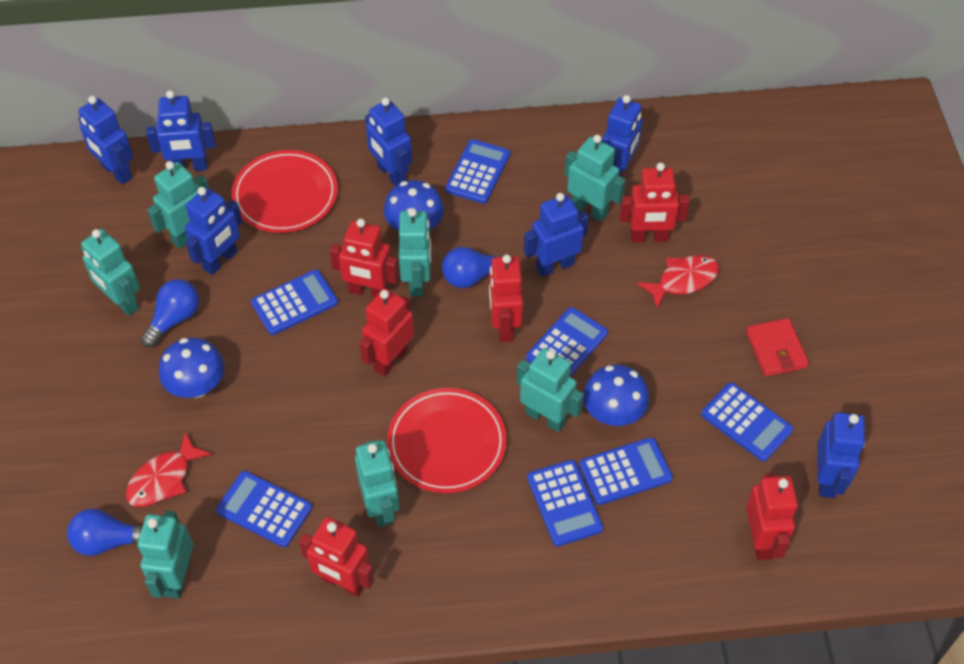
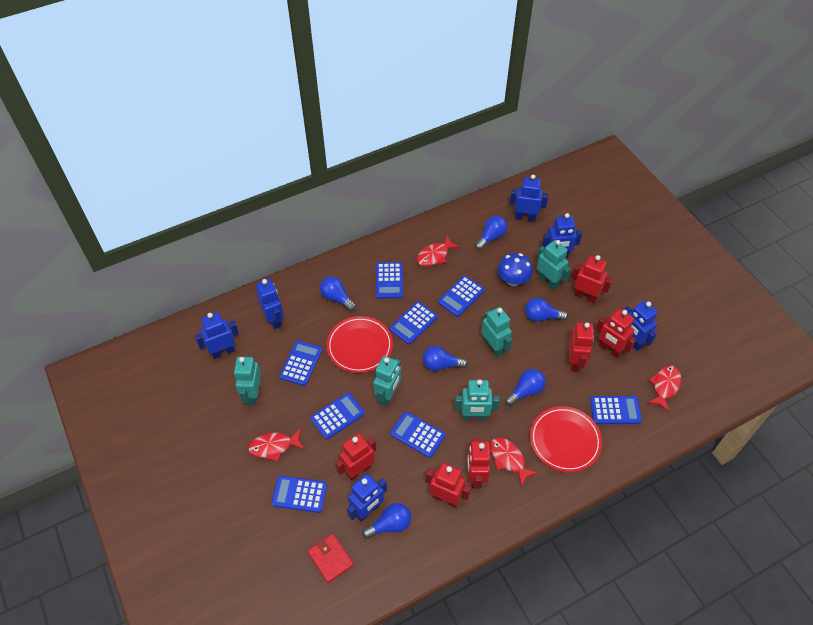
blue calculator: 7 -> 8
blue light bulb: 3 -> 6
blue mushroom: 3 -> 1
blue robot: 7 -> 6
red fish: 2 -> 4
turquoise robot: 7 -> 5

